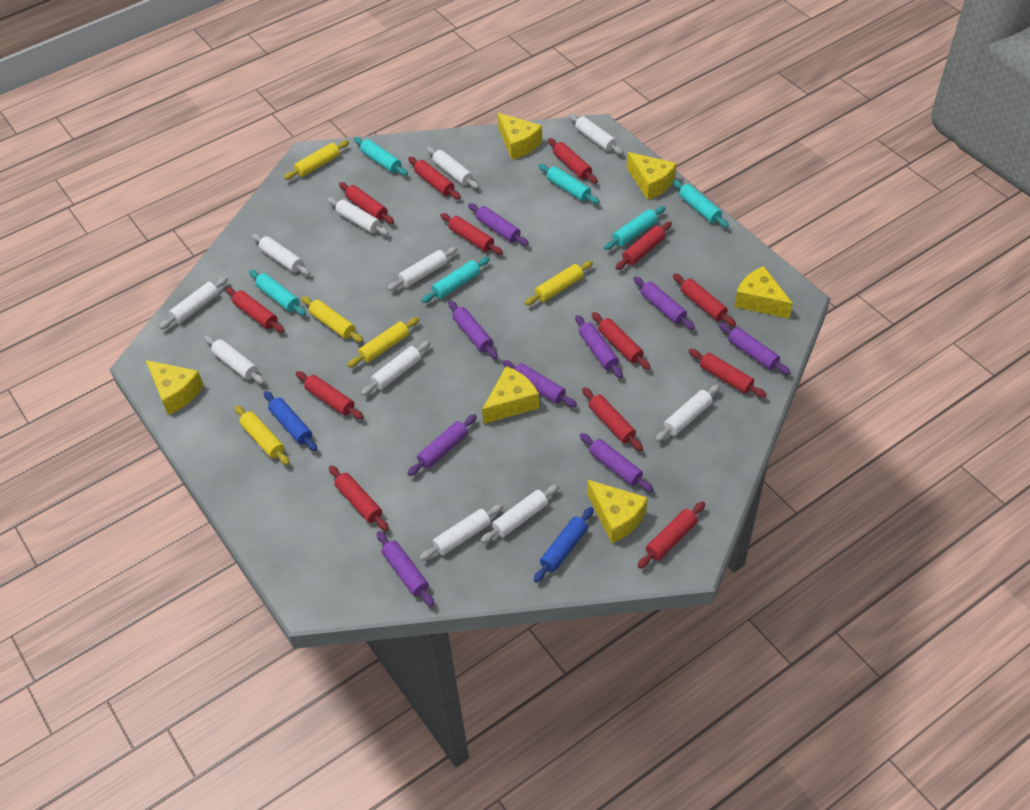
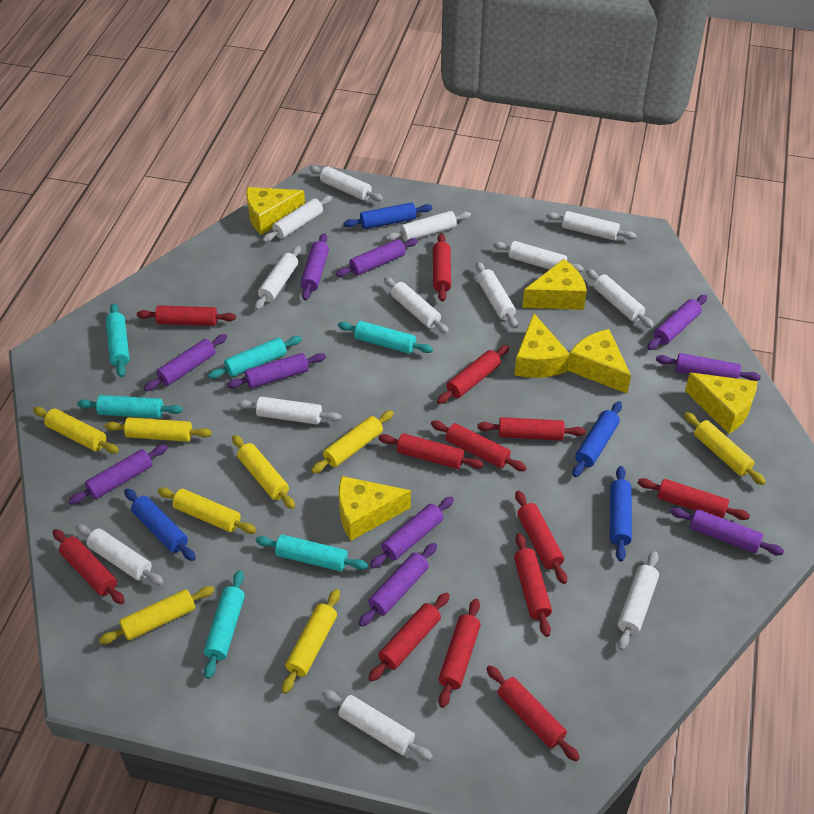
blue rolling pin: 2 -> 4
purple rolling pin: 9 -> 10
white rolling pin: 11 -> 13
yellow rolling pin: 5 -> 8

